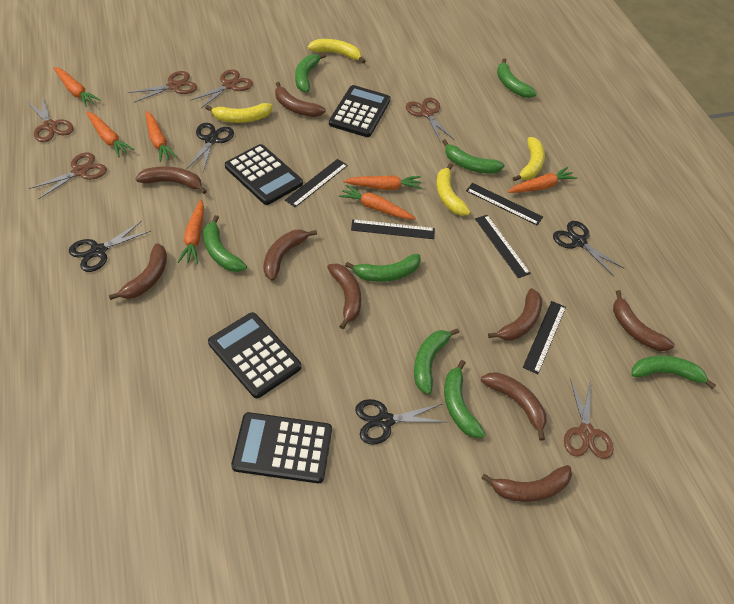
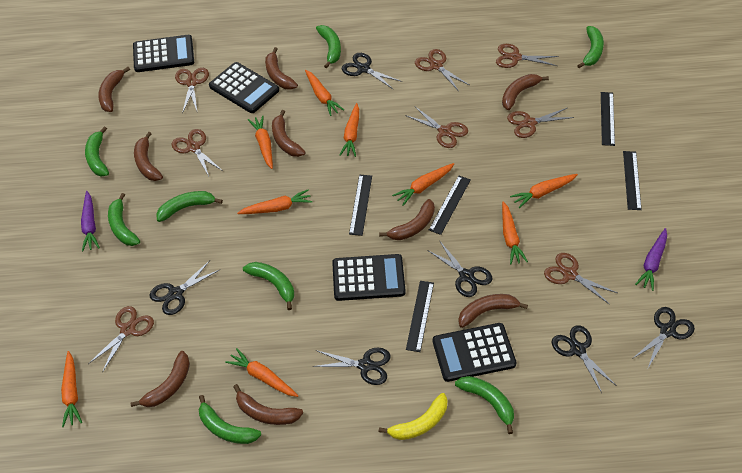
black scissors: 4 -> 6
brown scissors: 6 -> 8
orange carrot: 7 -> 9
purple carrot: 0 -> 2
yellow banana: 4 -> 1

